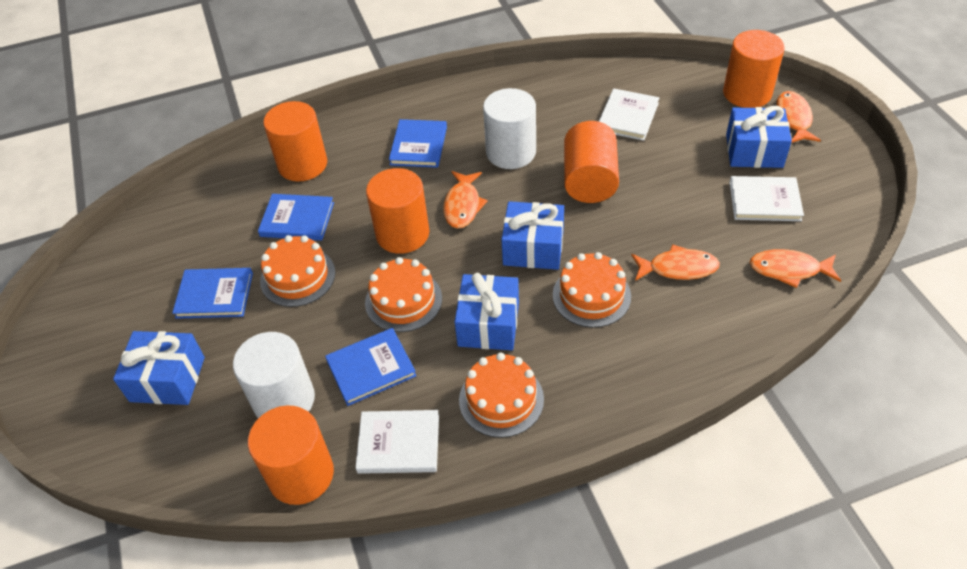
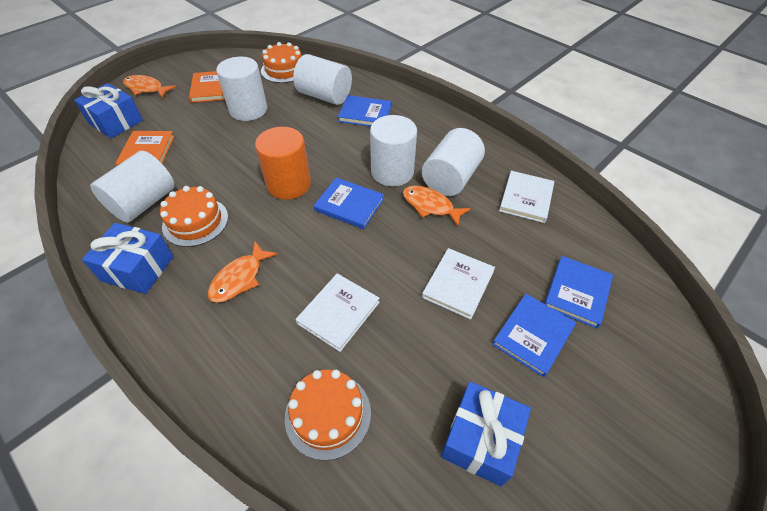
blue gift: 4 -> 3
orange book: 0 -> 2
orange cake: 4 -> 3
orange cylinder: 5 -> 1
orange fish: 4 -> 3
white cylinder: 2 -> 5

